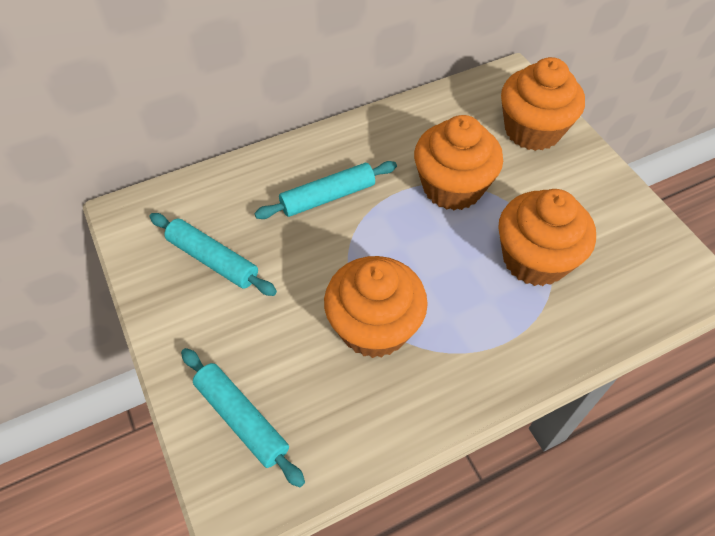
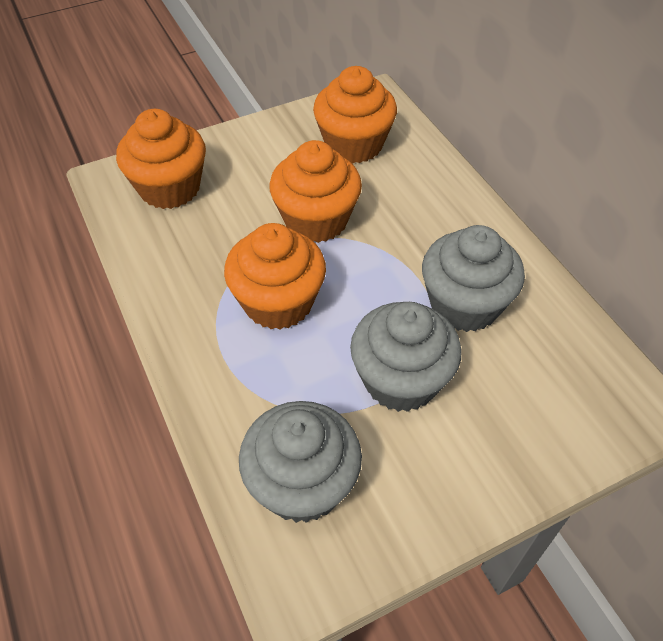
grey cupcake: 0 -> 3
turquoise rolling pin: 3 -> 0

